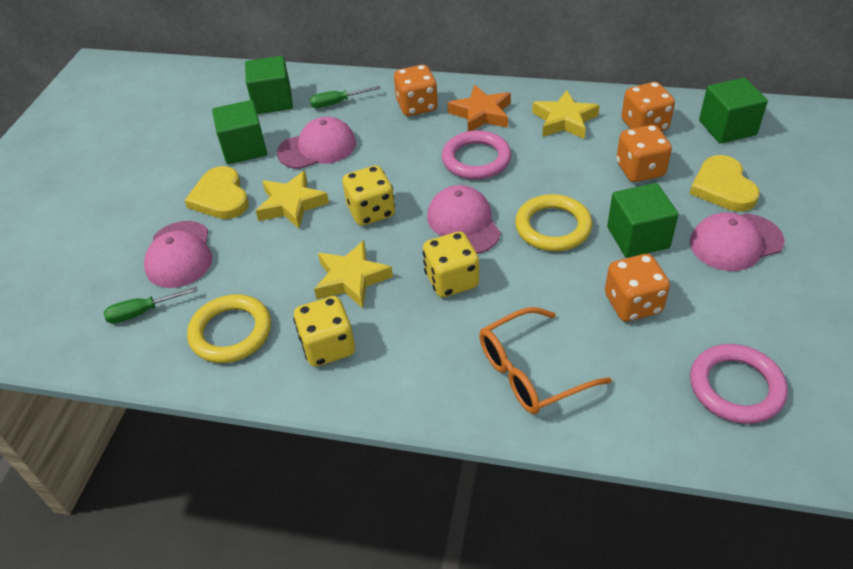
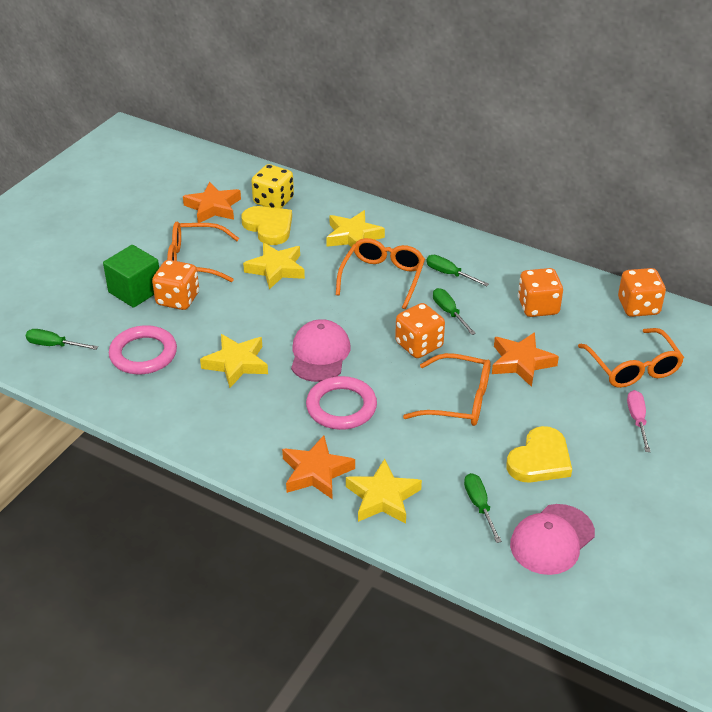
green cube: 4 -> 1
green screwdriver: 2 -> 4
orange glasses: 1 -> 4
orange star: 1 -> 3
pink cap: 4 -> 2
pink screwdriver: 0 -> 1
yellow dice: 3 -> 1
yellow ring: 2 -> 0
yellow star: 3 -> 4

